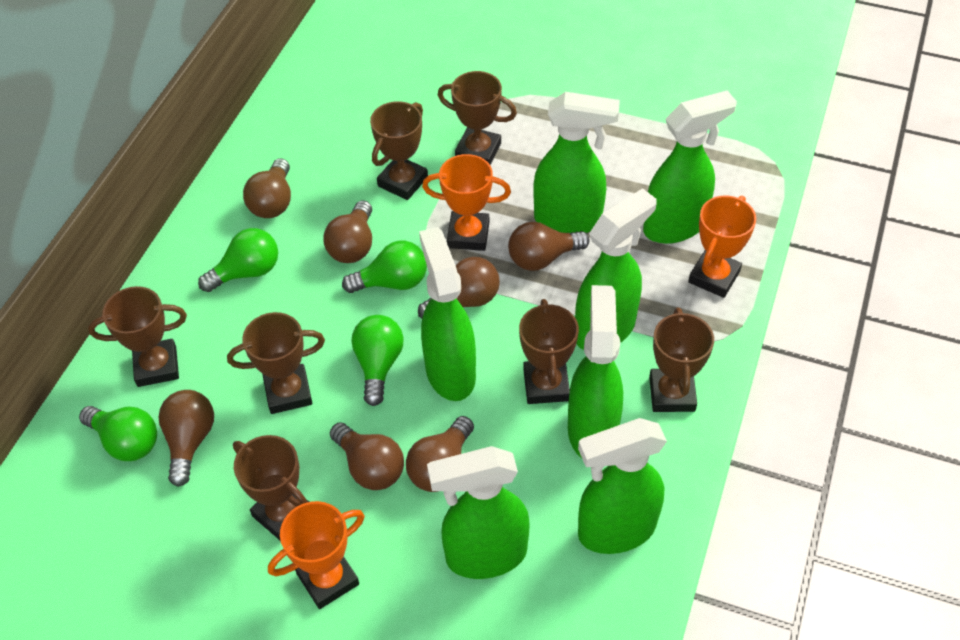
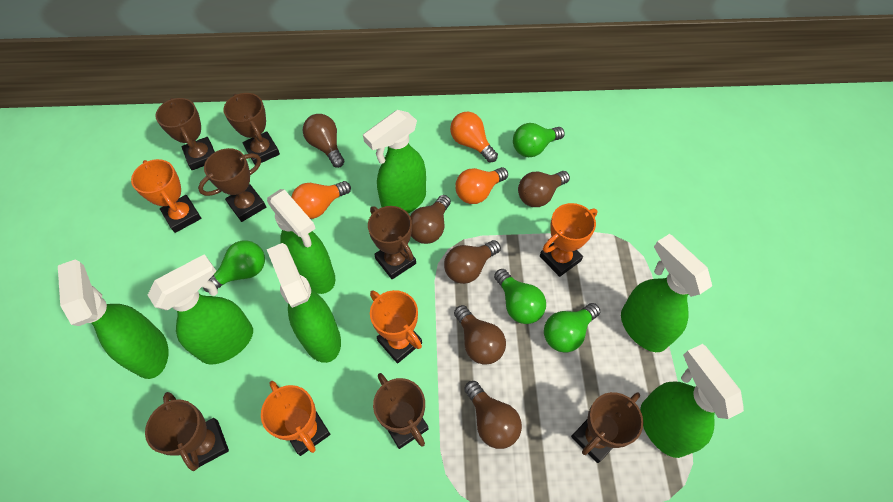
brown light bulb: 7 -> 6
orange light bulb: 0 -> 3
orange trophy: 3 -> 4

